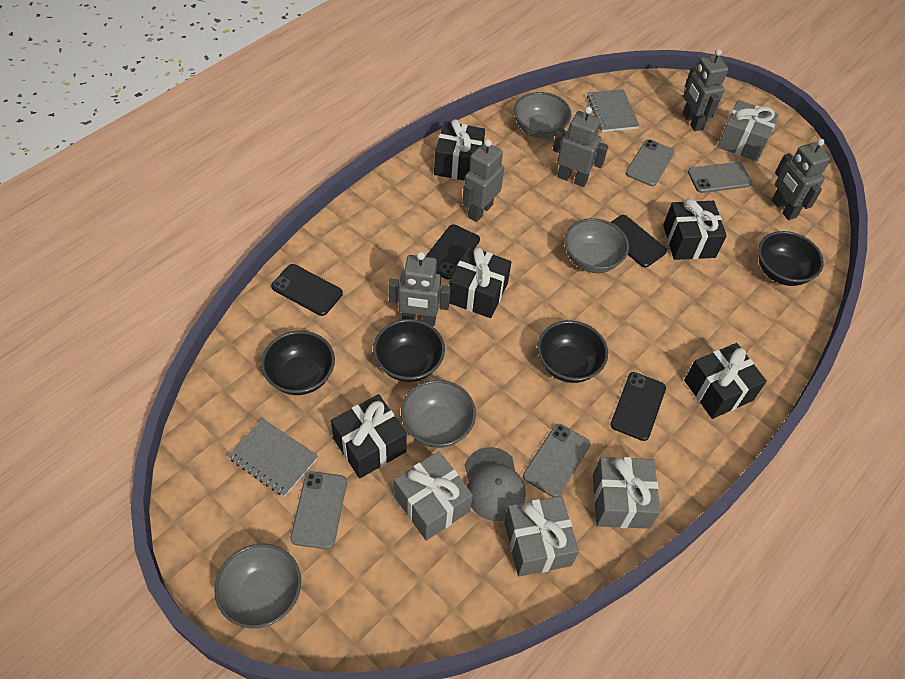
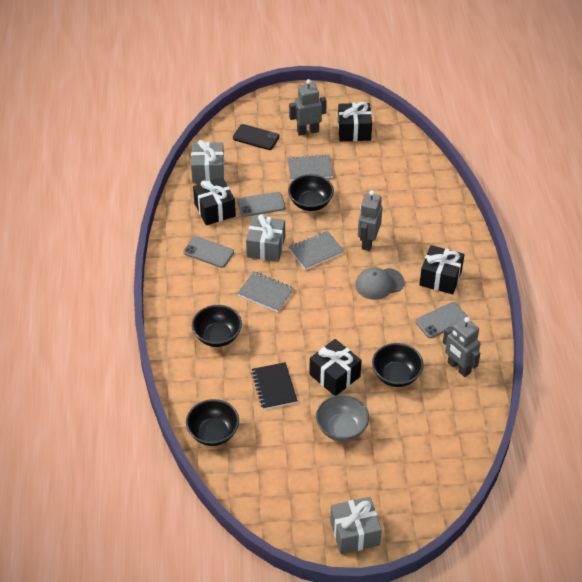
black gift: 5 -> 4
black notebook: 0 -> 1
black phone: 4 -> 1
grey bowl: 4 -> 1
grey gift: 4 -> 3
grey notebook: 2 -> 3
grey phone: 4 -> 3
grey robot: 5 -> 3

